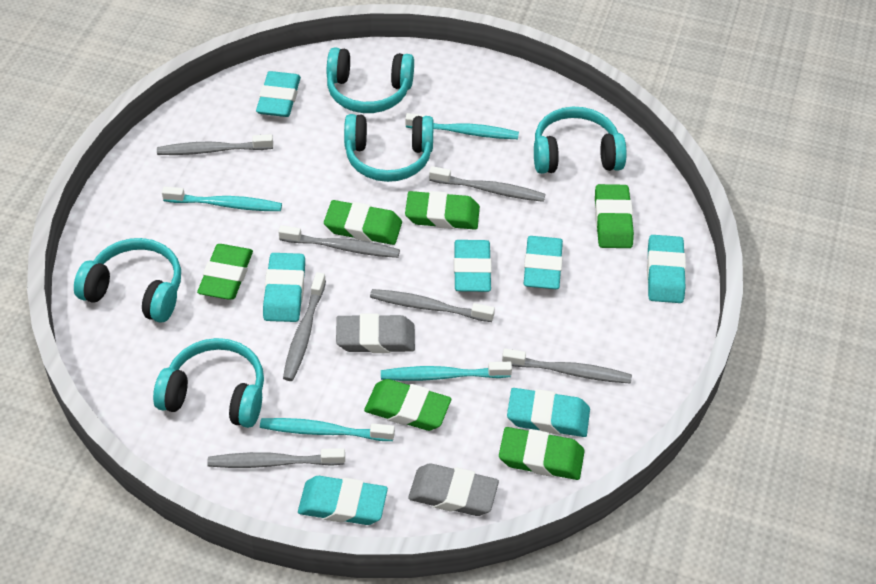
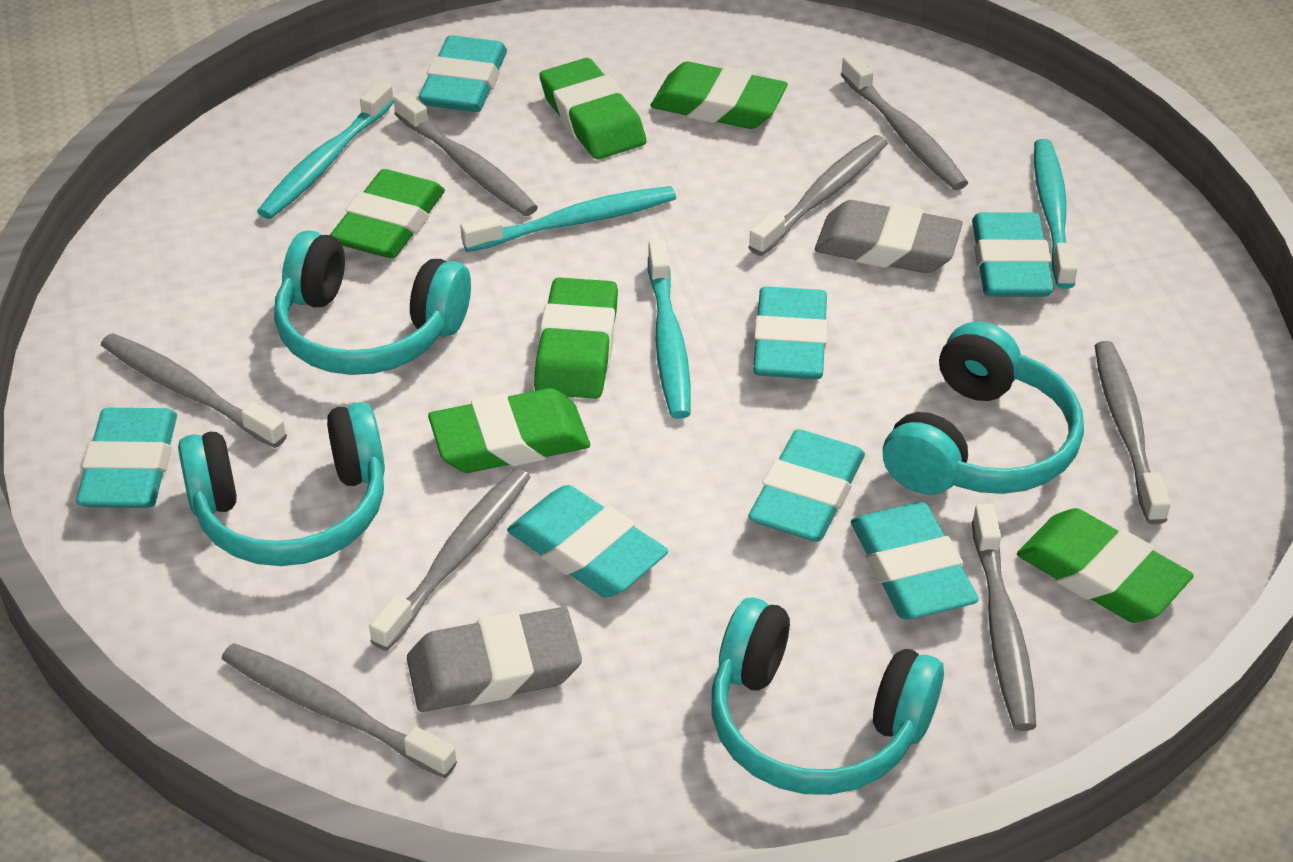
grey toothbrush: 7 -> 8
turquoise headphones: 5 -> 4

